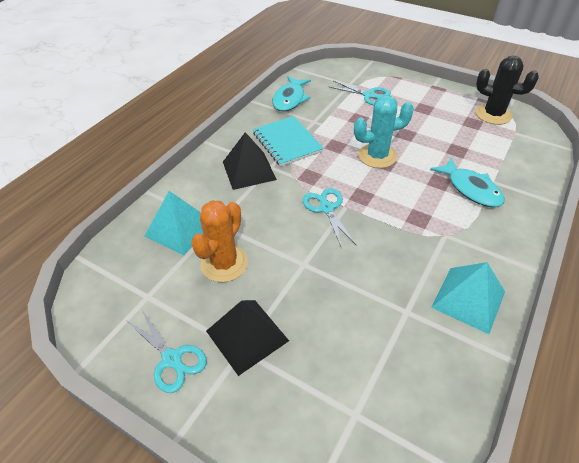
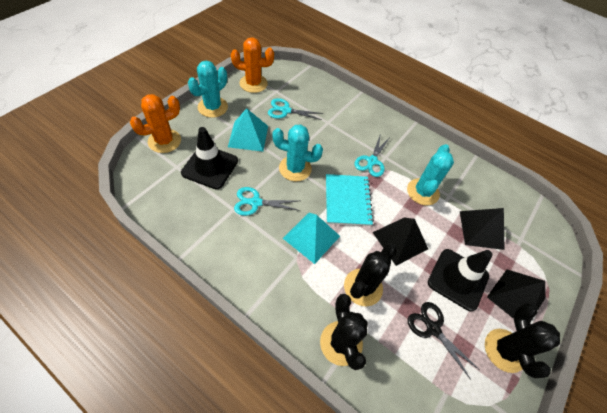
black cactus: 1 -> 3
black pyramid: 2 -> 3
black scissors: 0 -> 1
black traffic cone: 0 -> 2
orange cactus: 1 -> 2
turquoise cactus: 1 -> 3
turquoise fish: 2 -> 0

